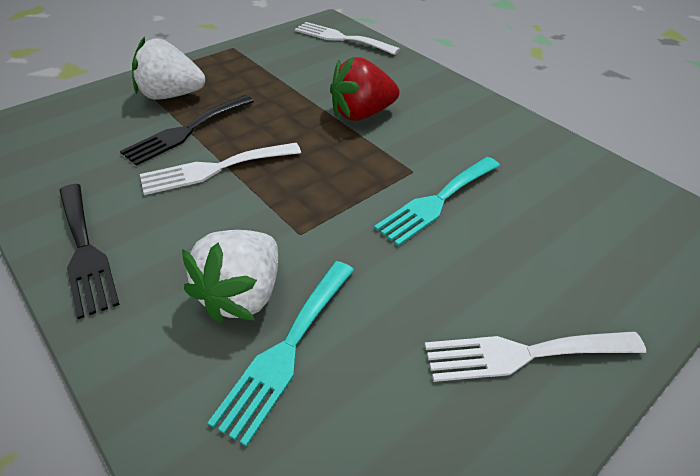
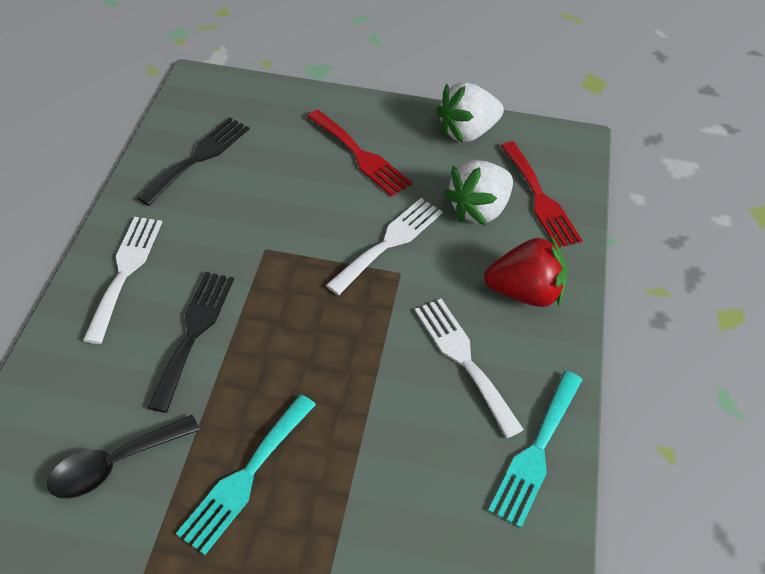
black spoon: 0 -> 1
red fork: 0 -> 2

